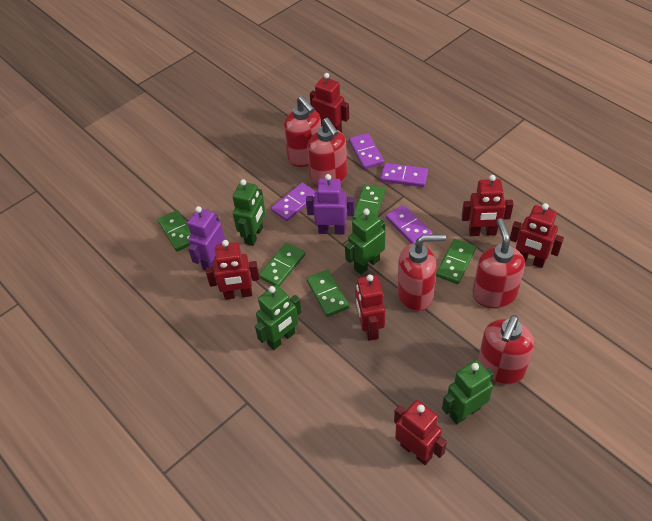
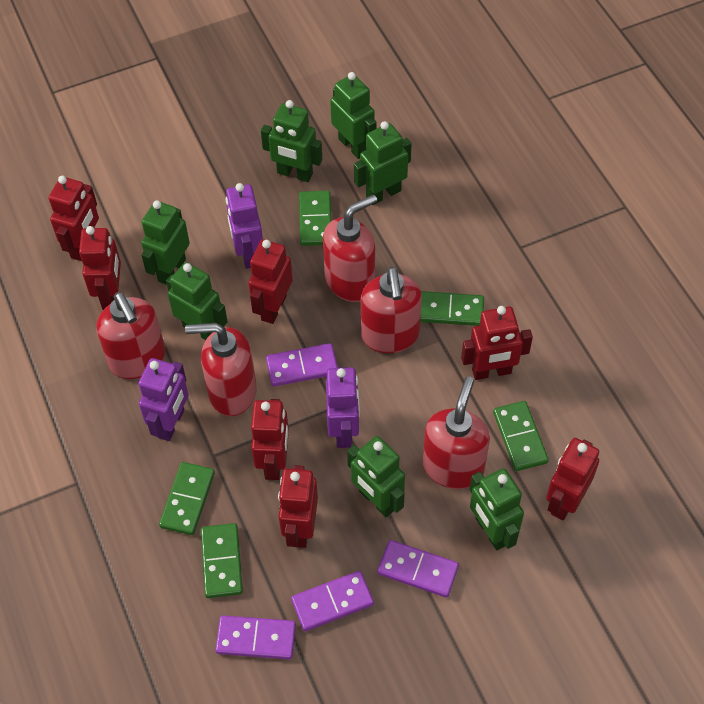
green robot: 4 -> 7
purple robot: 2 -> 3
red robot: 6 -> 7

